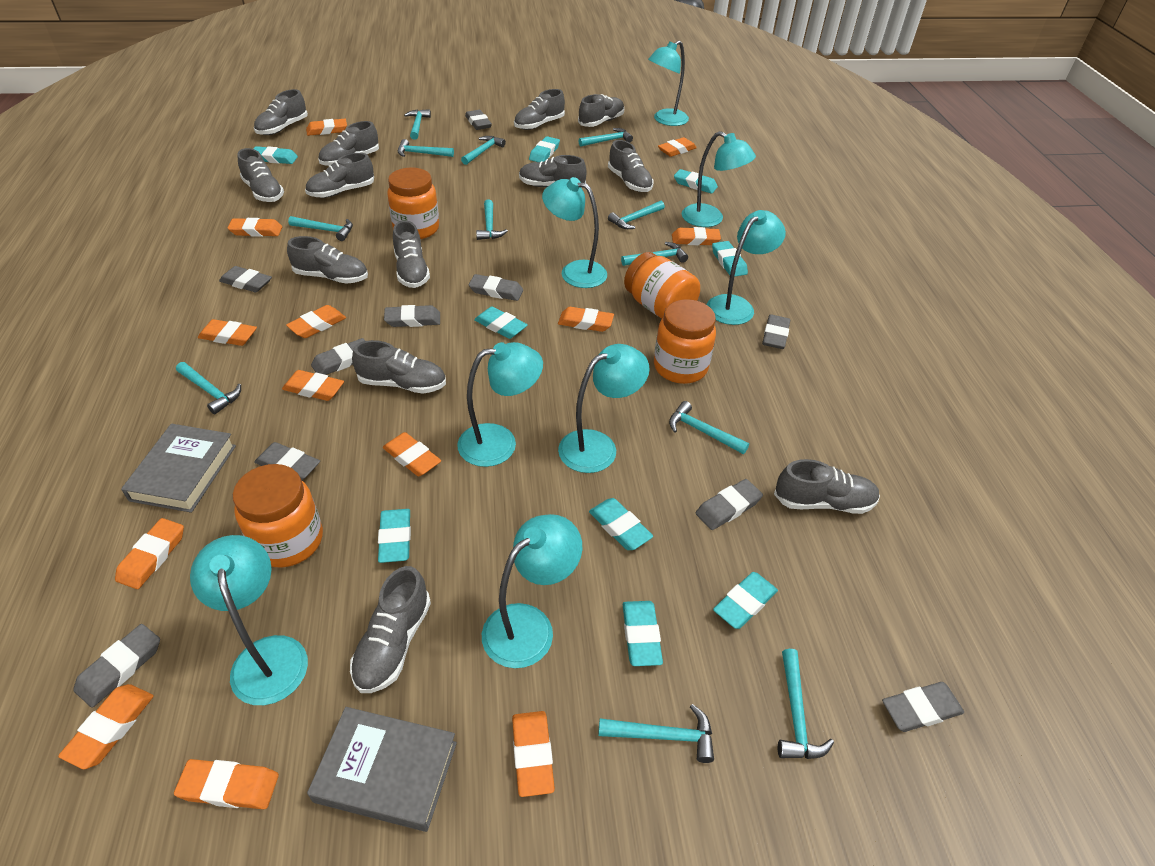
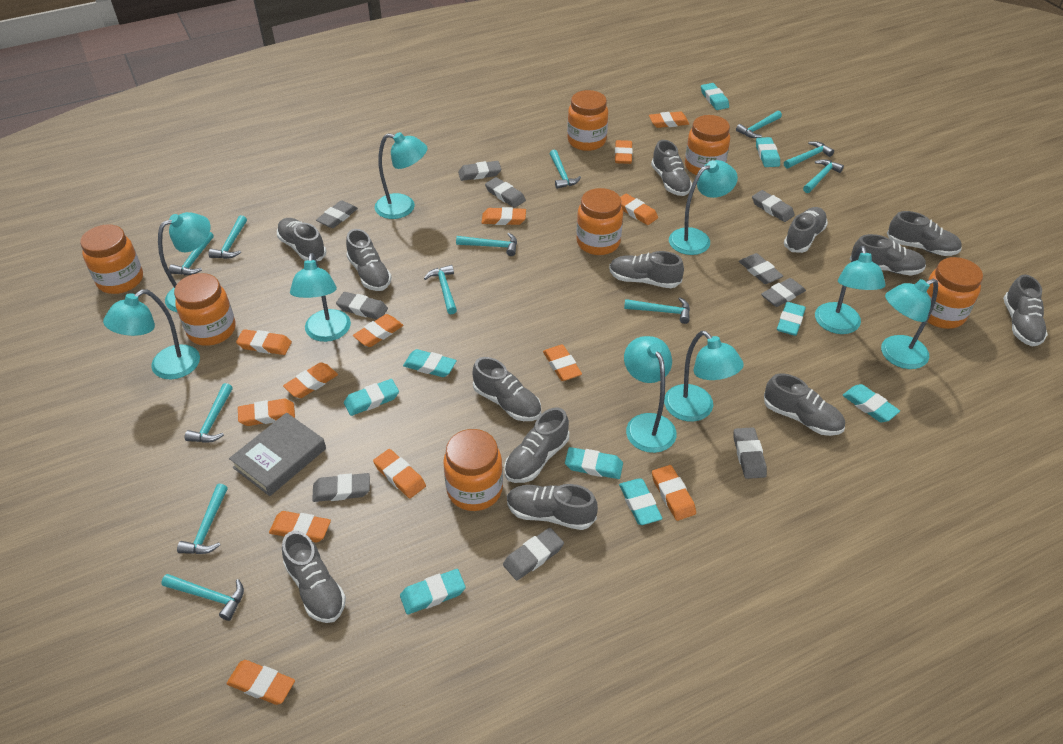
grey book: 2 -> 1
orange jar: 4 -> 7
turquoise lamp: 8 -> 9

